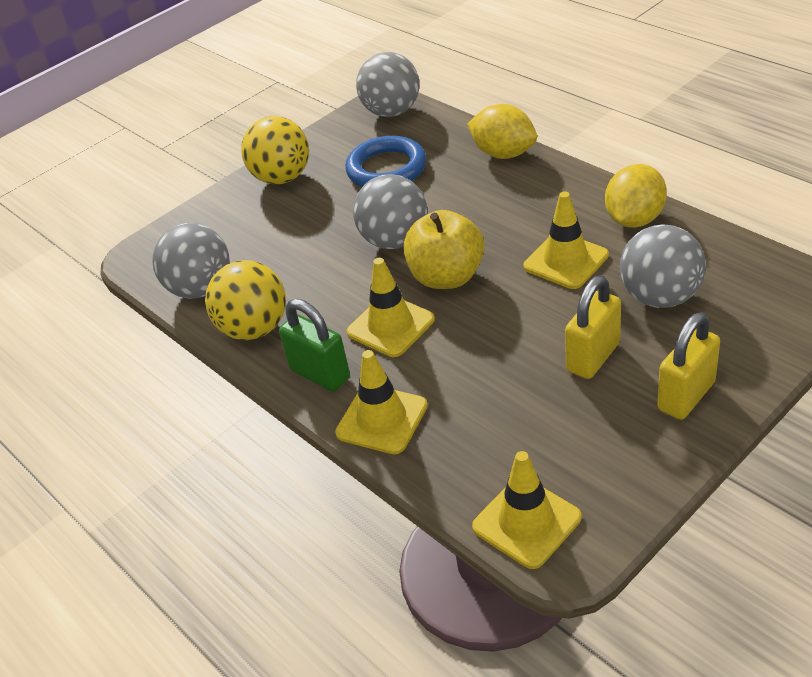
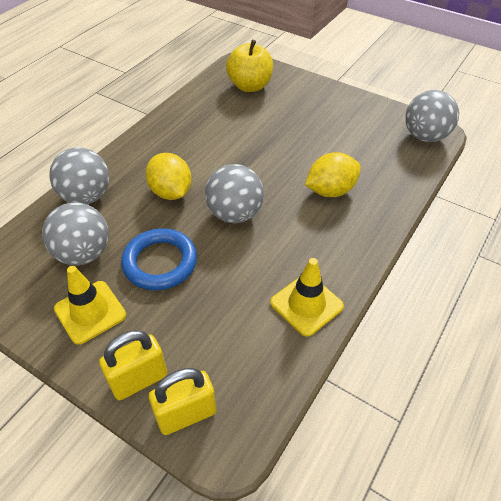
green padlock: 1 -> 0
yellow ball: 2 -> 0
yellow traffic cone: 4 -> 2

